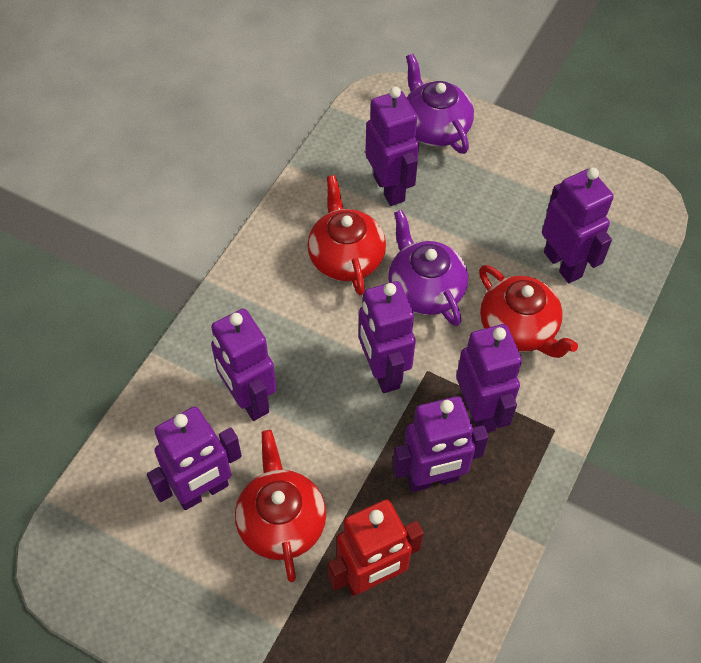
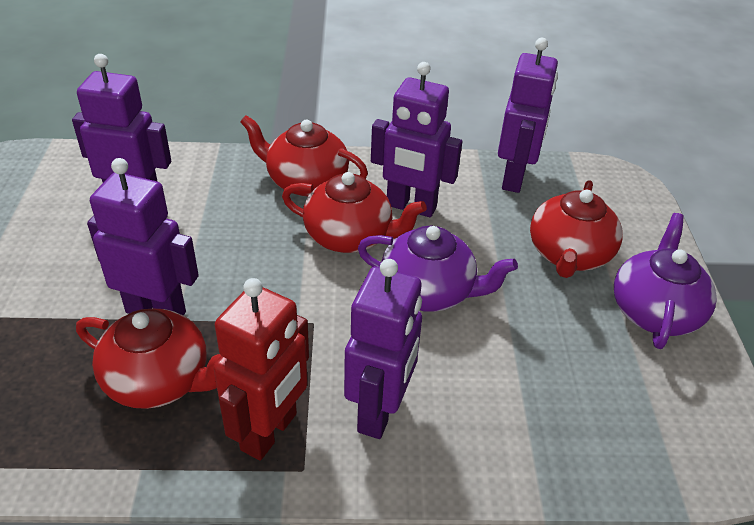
purple robot: 7 -> 5
red teapot: 3 -> 4

